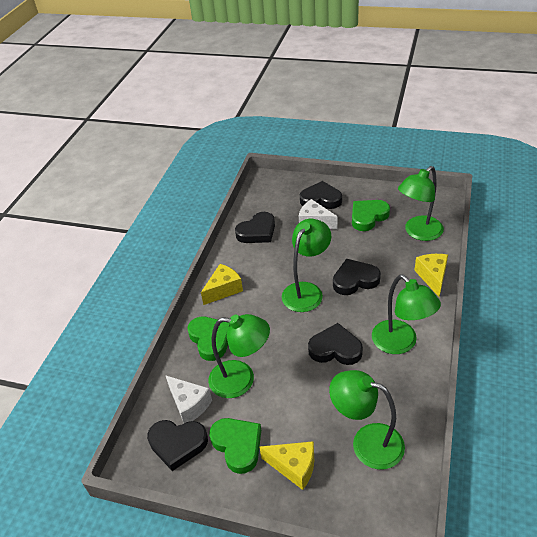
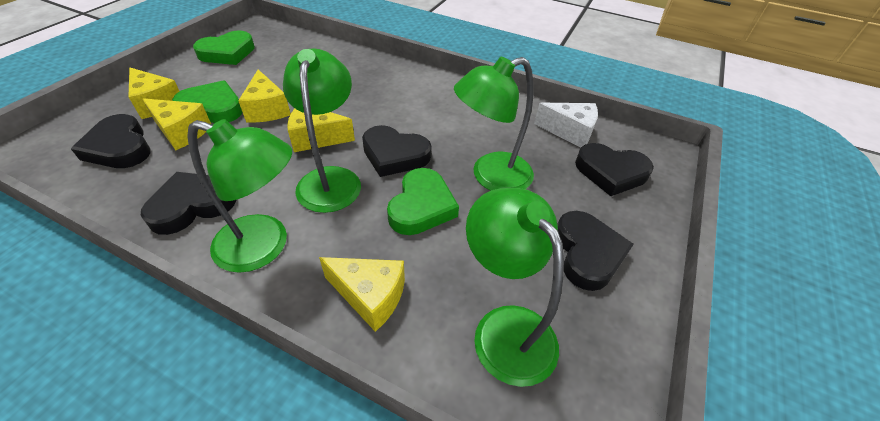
green lamp: 5 -> 4
white cheese: 2 -> 1
yellow cheese: 3 -> 5

